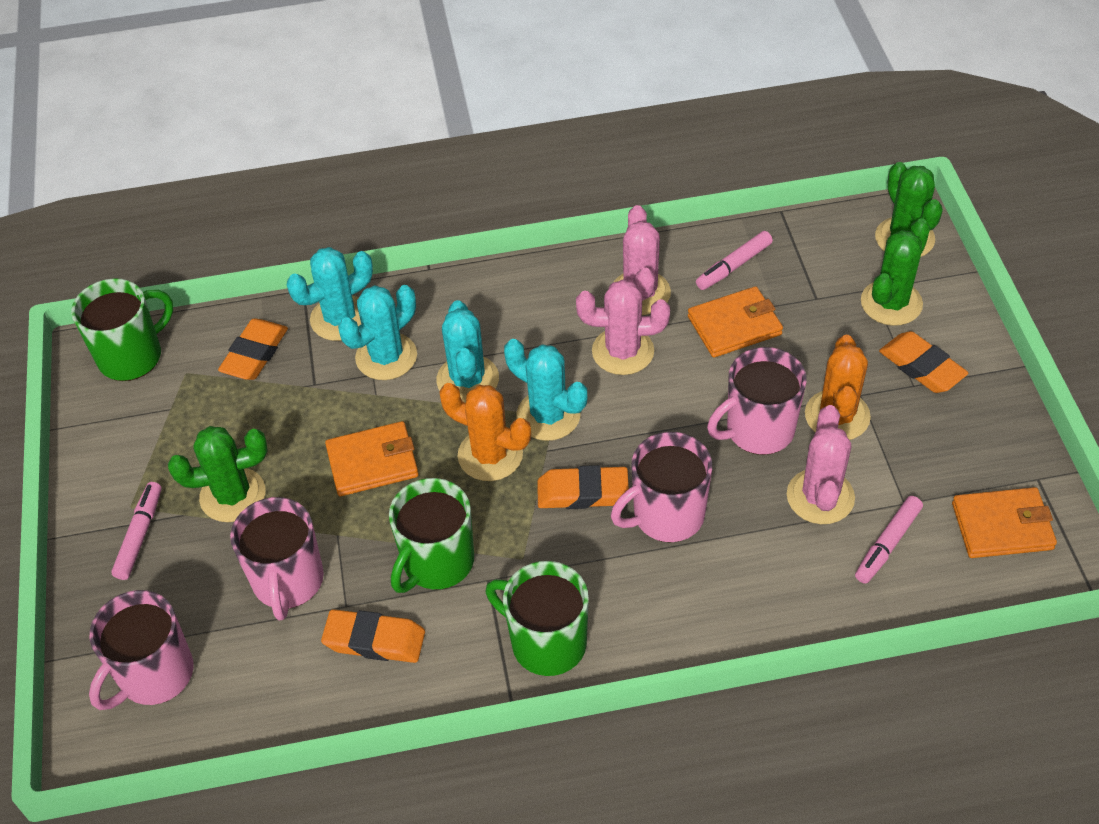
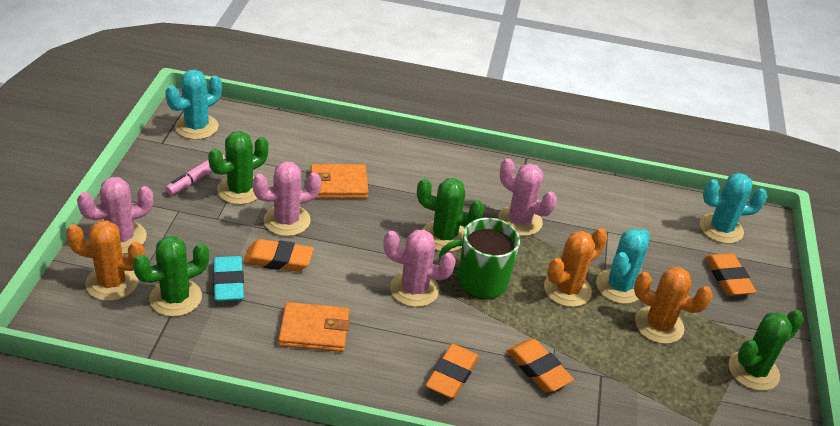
green cactus: 3 -> 4
green mug: 3 -> 1
orange cactus: 2 -> 3
orange wallet: 3 -> 2
pink cactus: 3 -> 4
pink marker: 3 -> 1
pink mug: 4 -> 0
turquoise cactus: 4 -> 3
turquoise eraser: 0 -> 1

